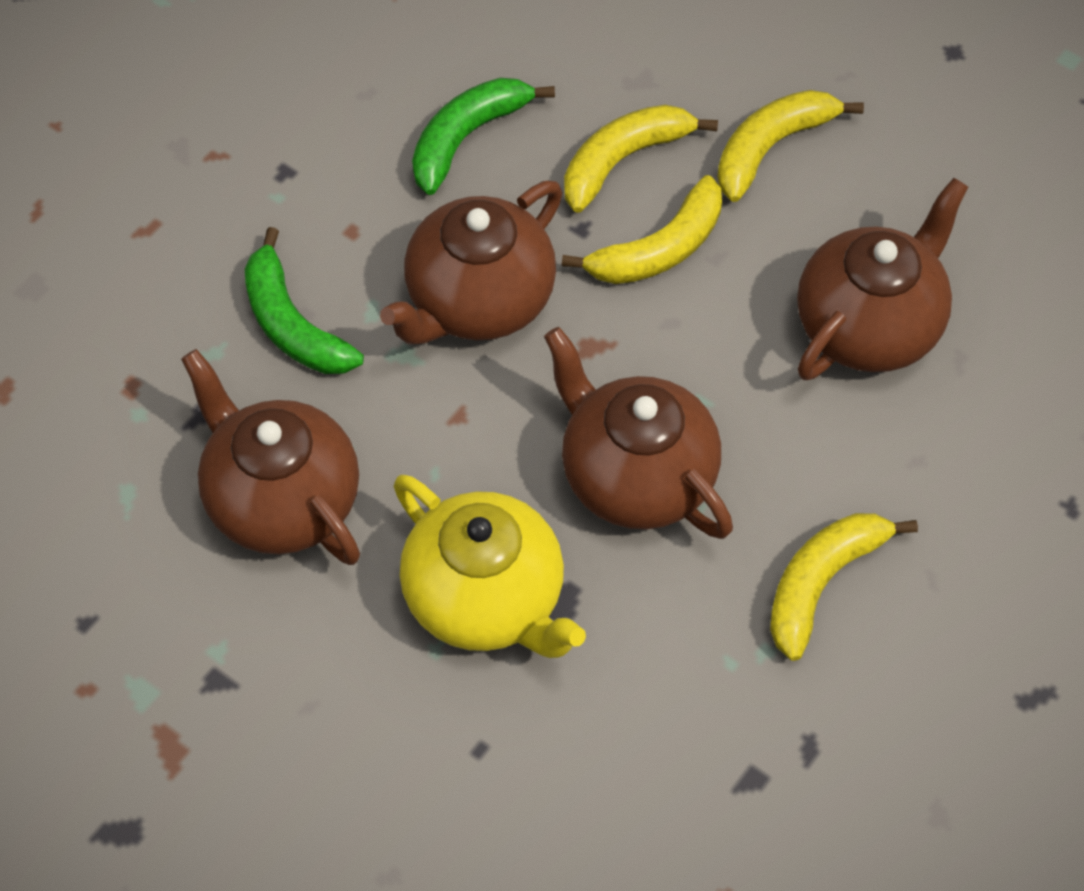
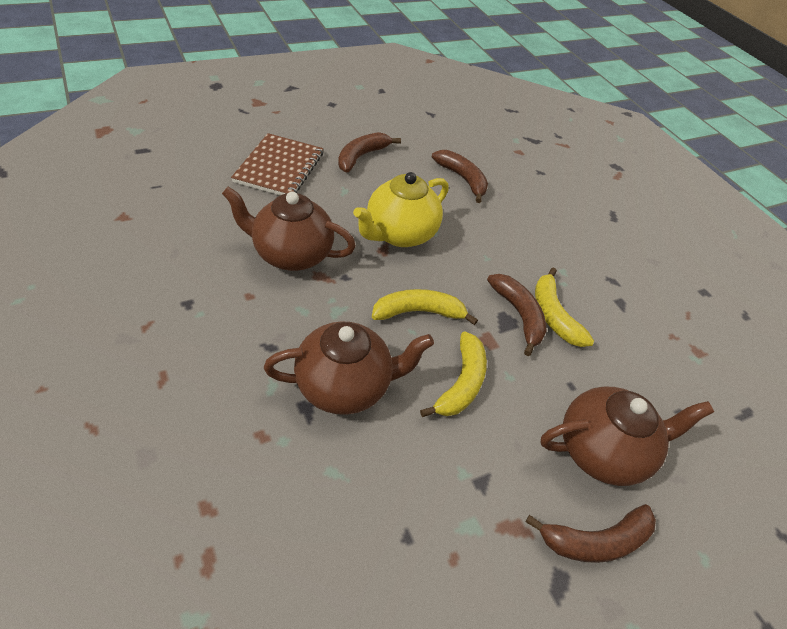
brown banana: 0 -> 4
brown notebook: 0 -> 1
brown teapot: 4 -> 3
green banana: 2 -> 0
yellow banana: 4 -> 3

